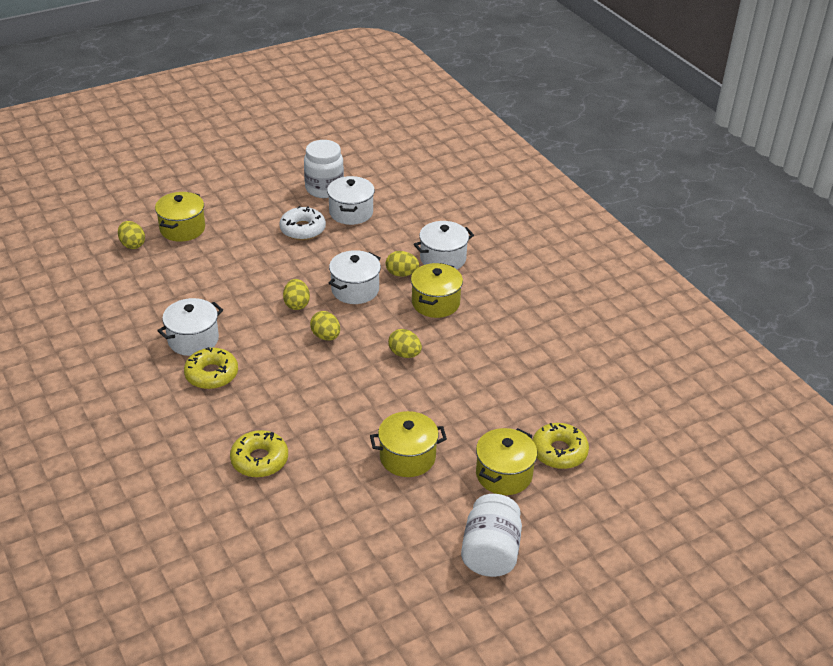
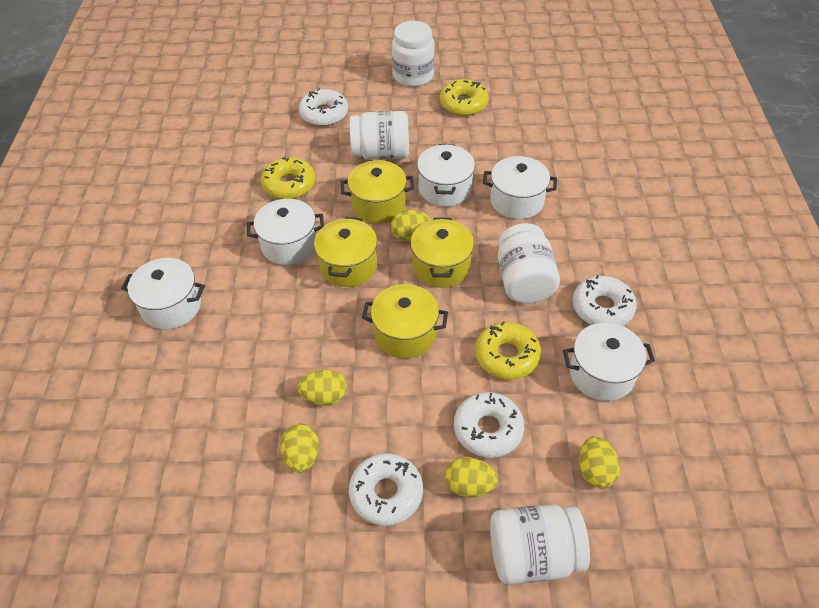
white donut: 1 -> 4
white jar: 2 -> 4
white pot: 4 -> 5

